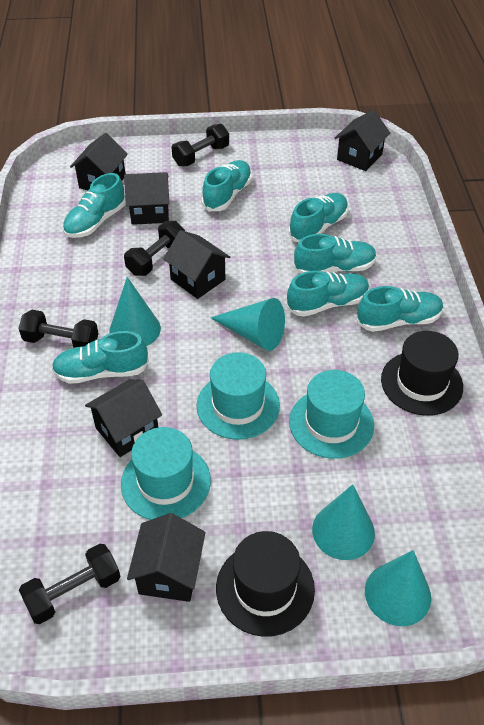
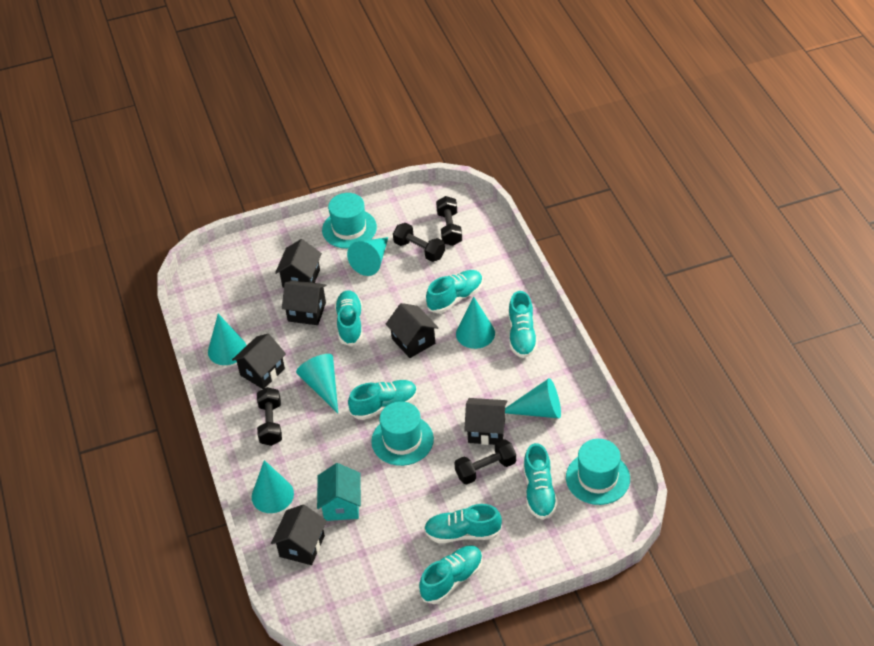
black hat: 2 -> 0
turquoise cone: 4 -> 6
turquoise house: 0 -> 1

